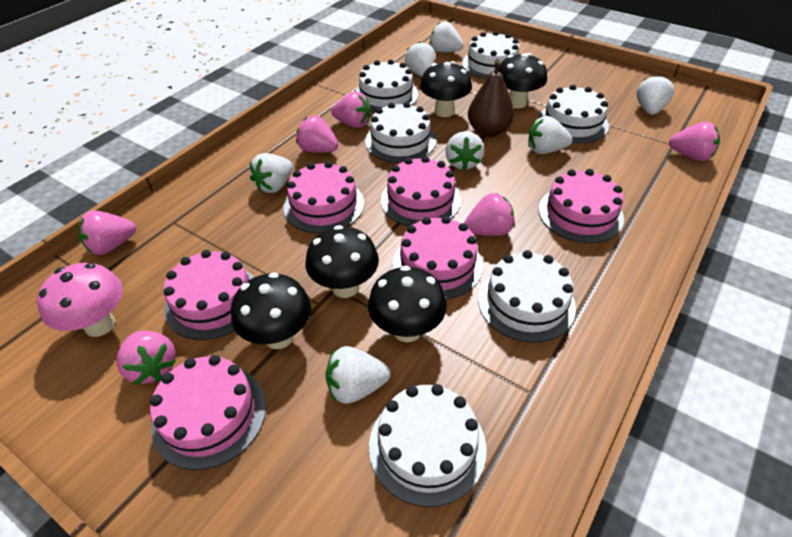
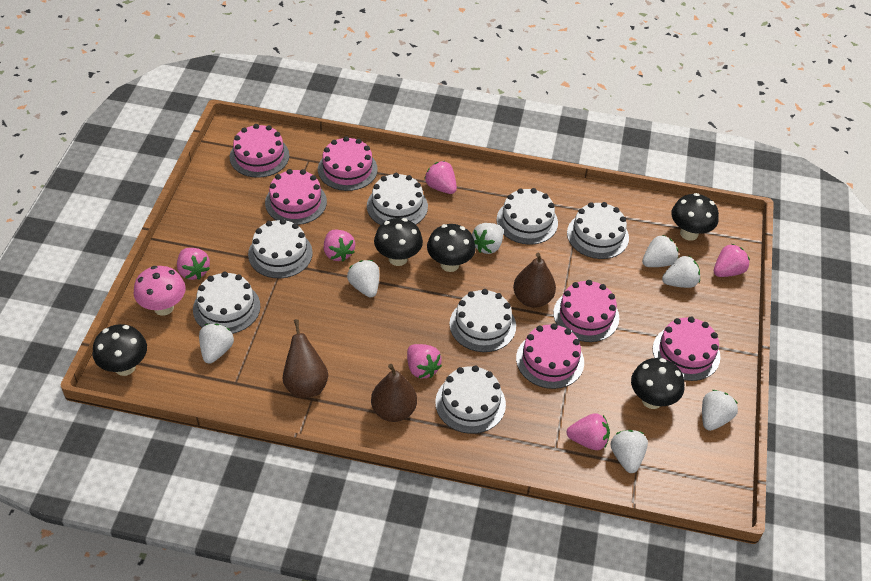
brown pear: 1 -> 3
white cake: 6 -> 7

